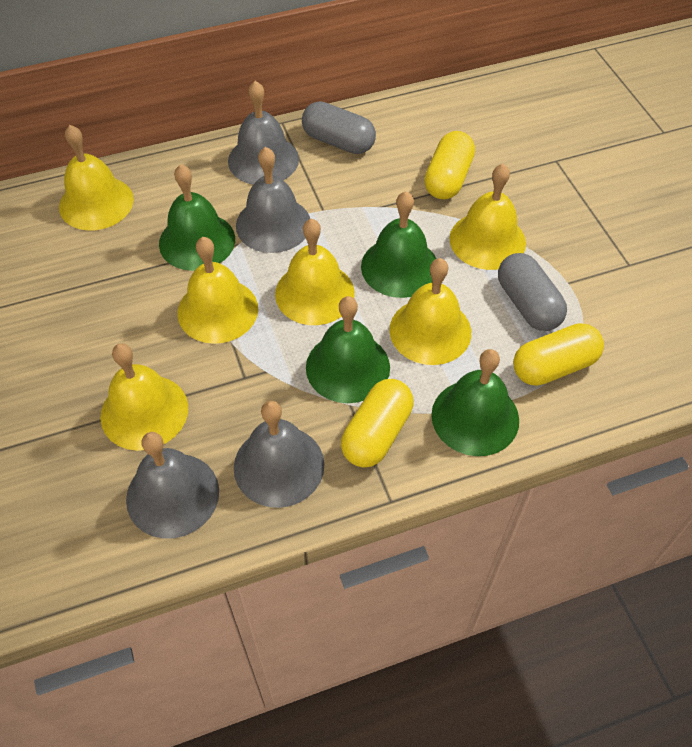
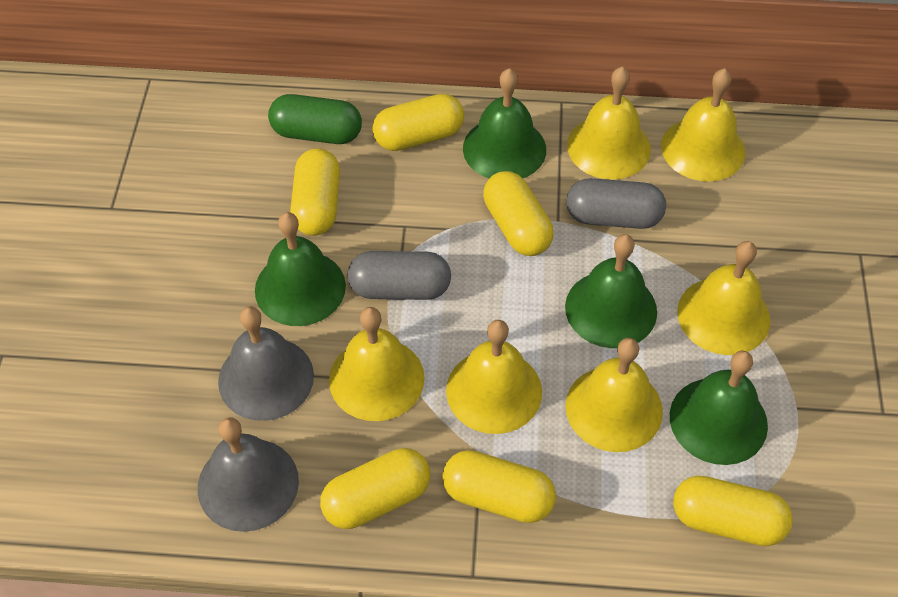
green capsule: 0 -> 1
grey bell: 4 -> 2
yellow capsule: 3 -> 6

